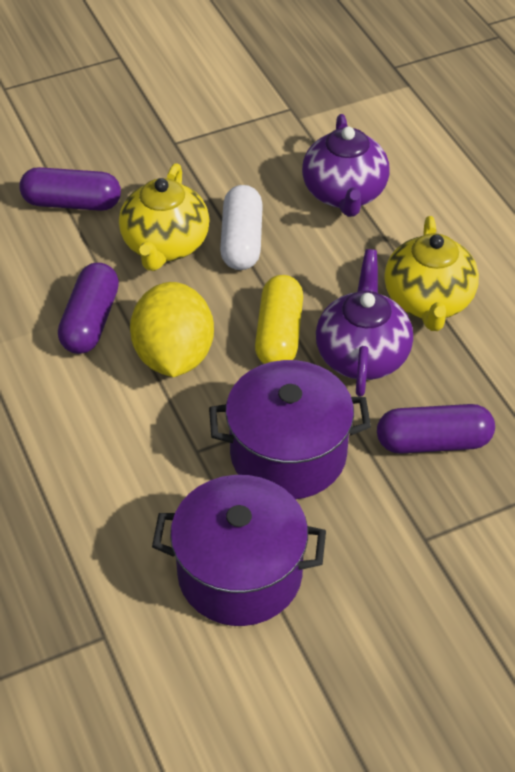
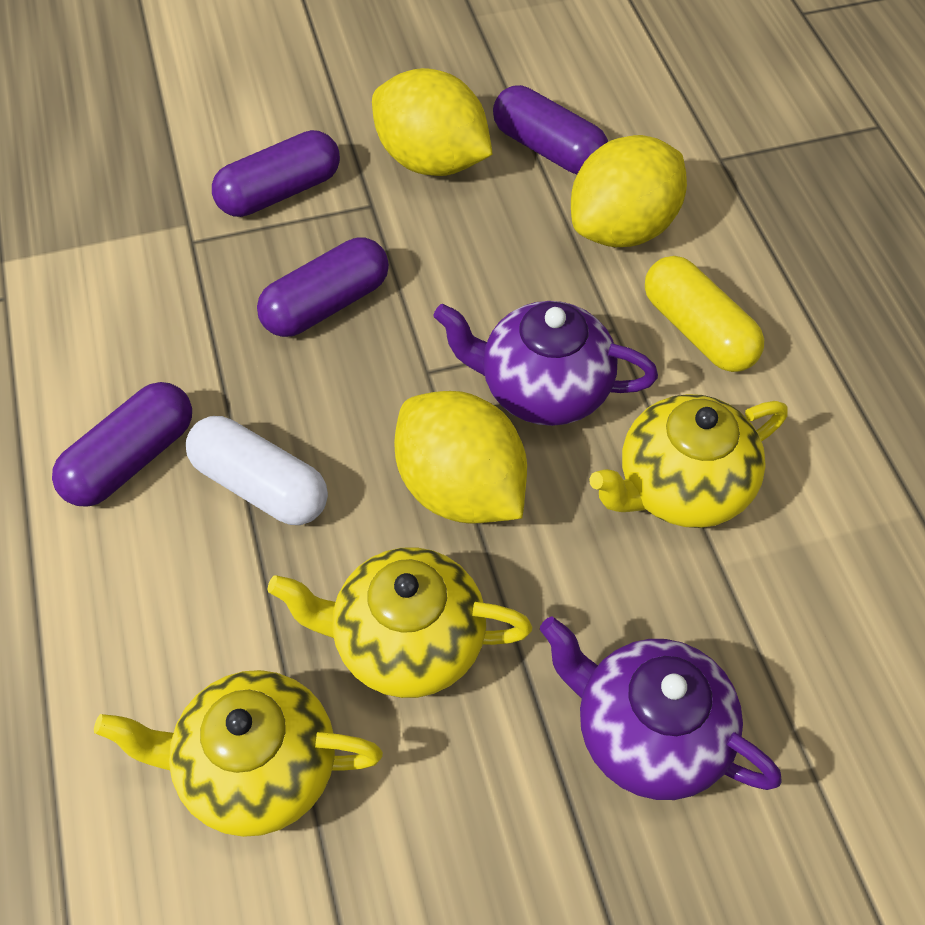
purple capsule: 3 -> 4
purple pot: 2 -> 0
yellow lemon: 1 -> 3
yellow teapot: 2 -> 3

